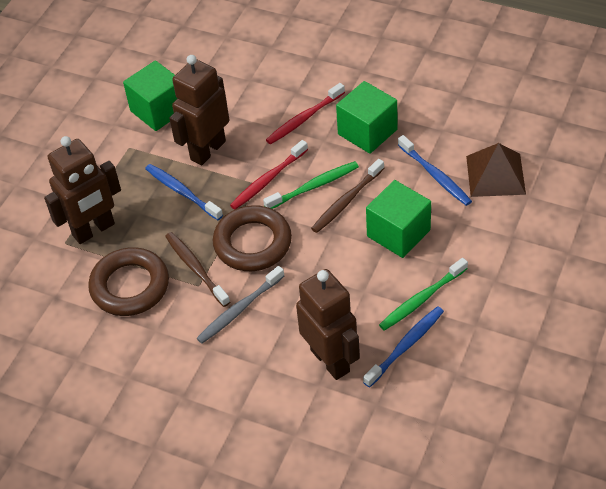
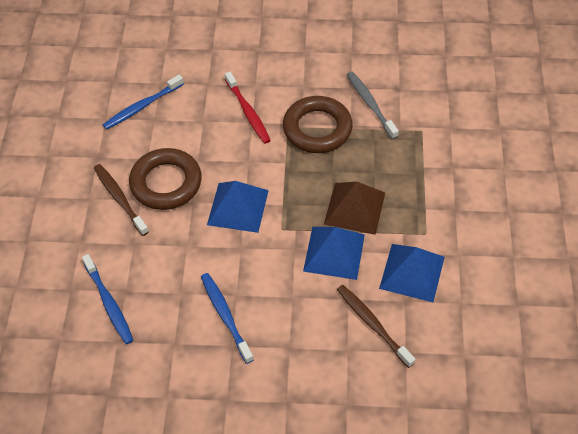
blue pyramid: 0 -> 3
brown robot: 3 -> 0
green cube: 3 -> 0
green toothbrush: 2 -> 0
red toothbrush: 2 -> 1

